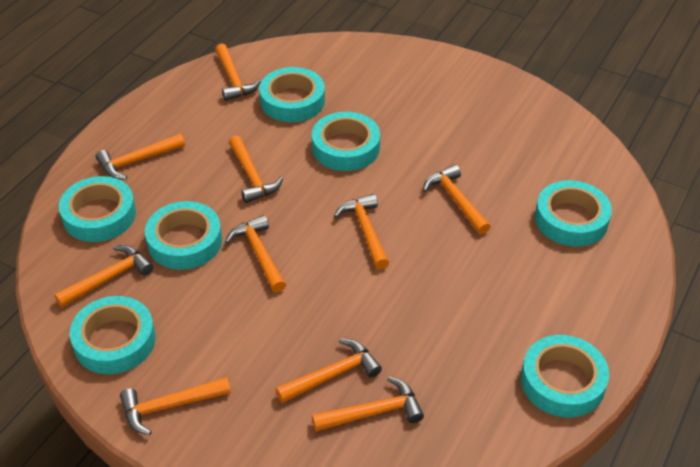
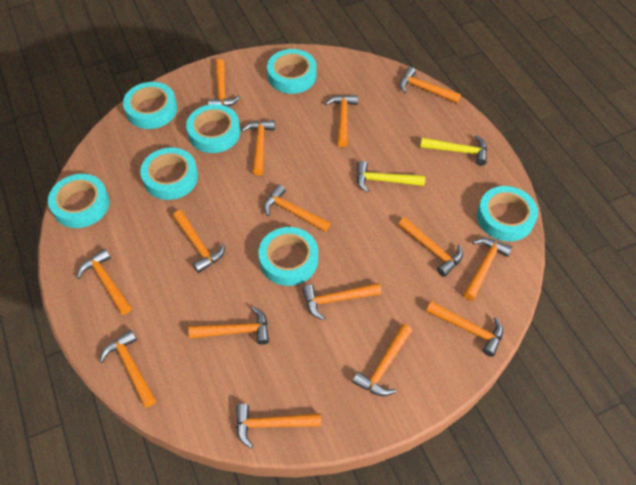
orange hammer: 10 -> 15
yellow hammer: 0 -> 2

